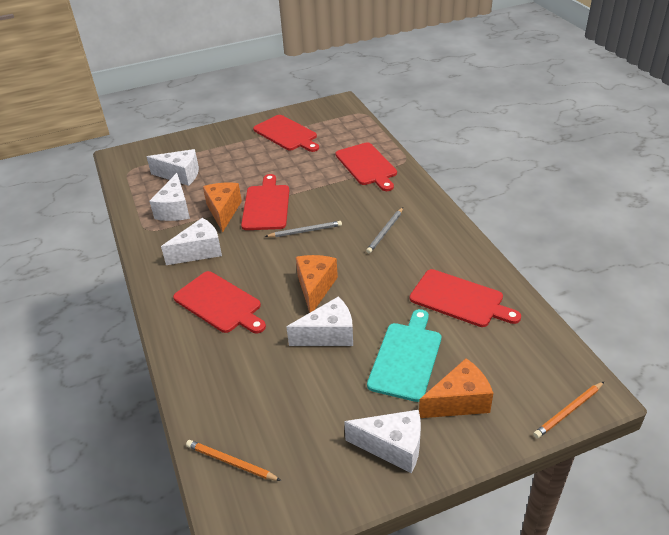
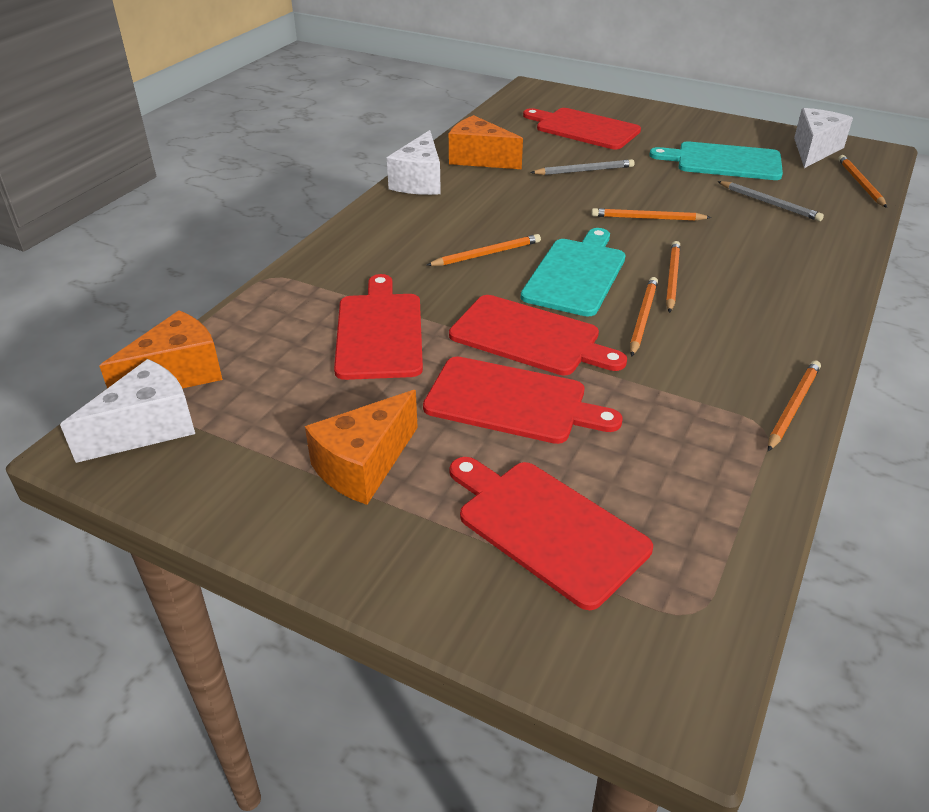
orange pencil: 2 -> 6
turquoise cutting board: 1 -> 2
white cheese: 5 -> 3

